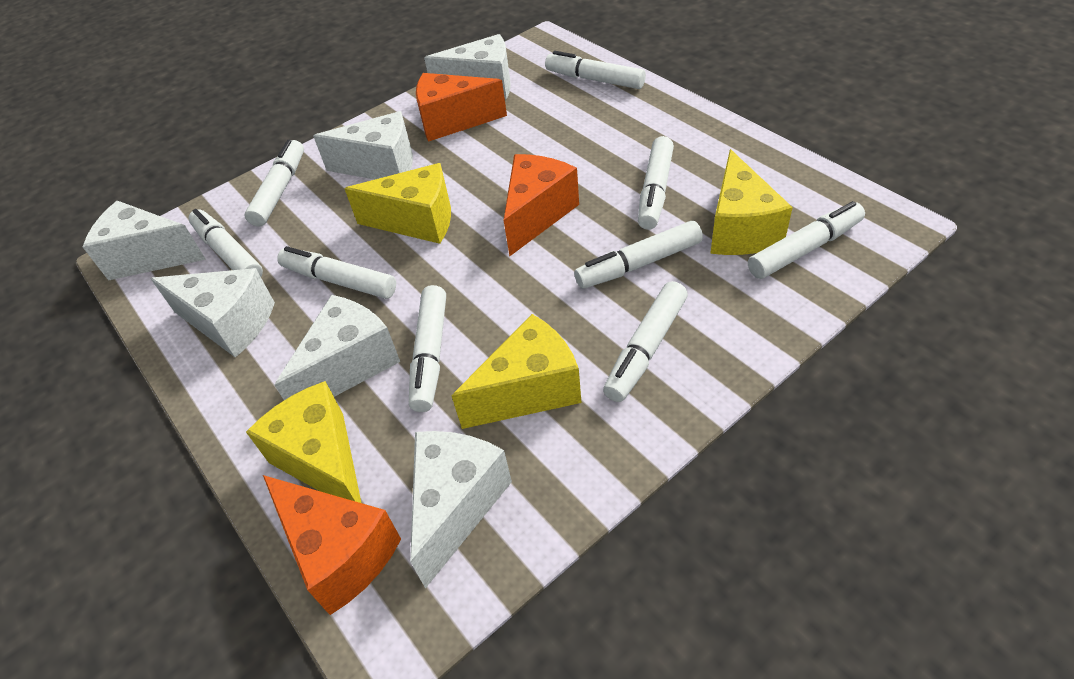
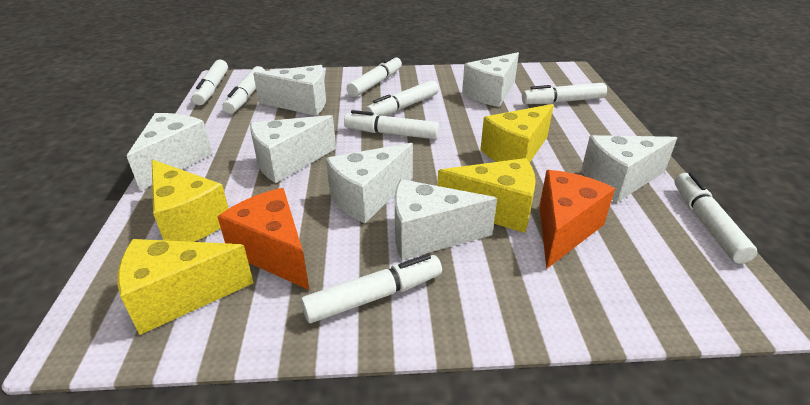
orange cheese: 3 -> 2
white cheese: 6 -> 7
white marker: 9 -> 8

